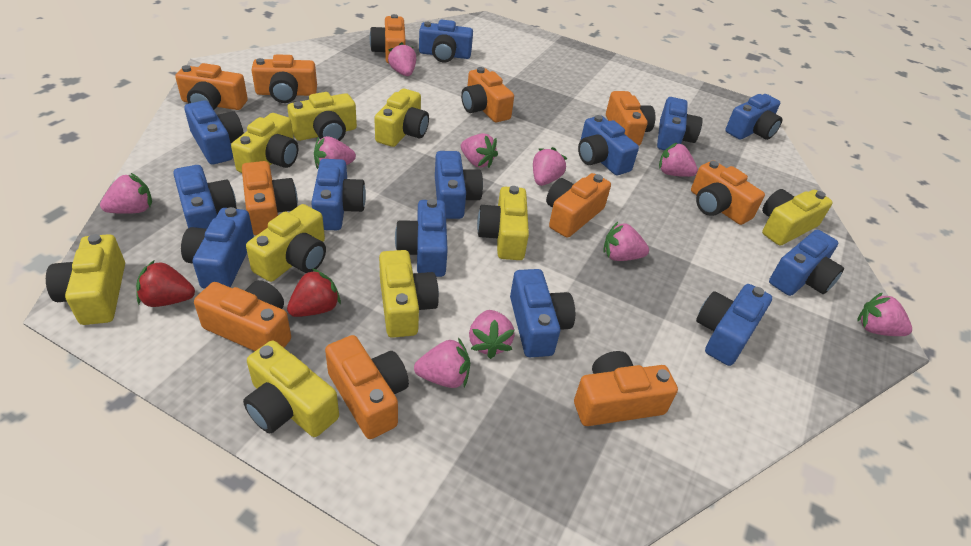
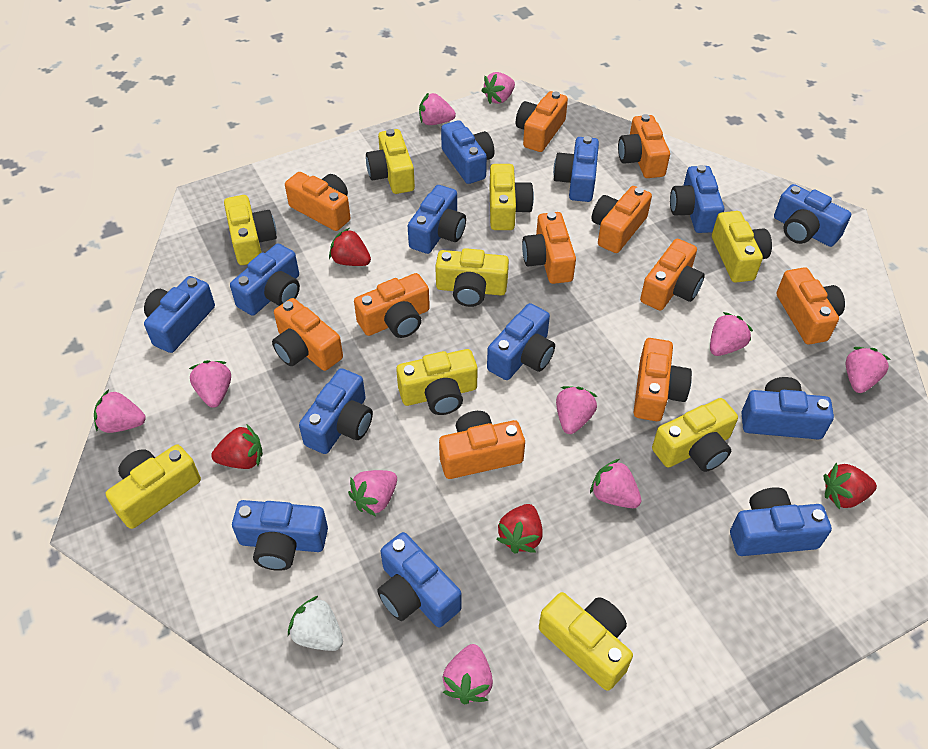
red strawberry: 2 -> 4
white strawberry: 0 -> 1

